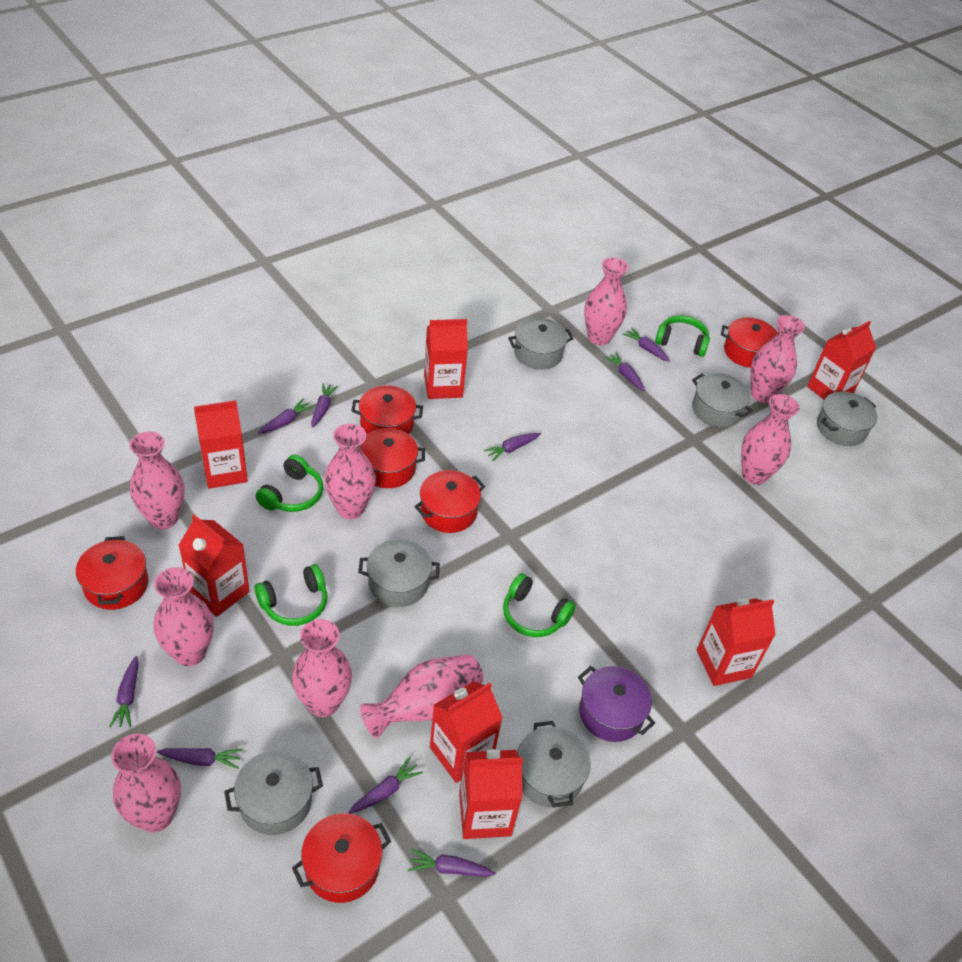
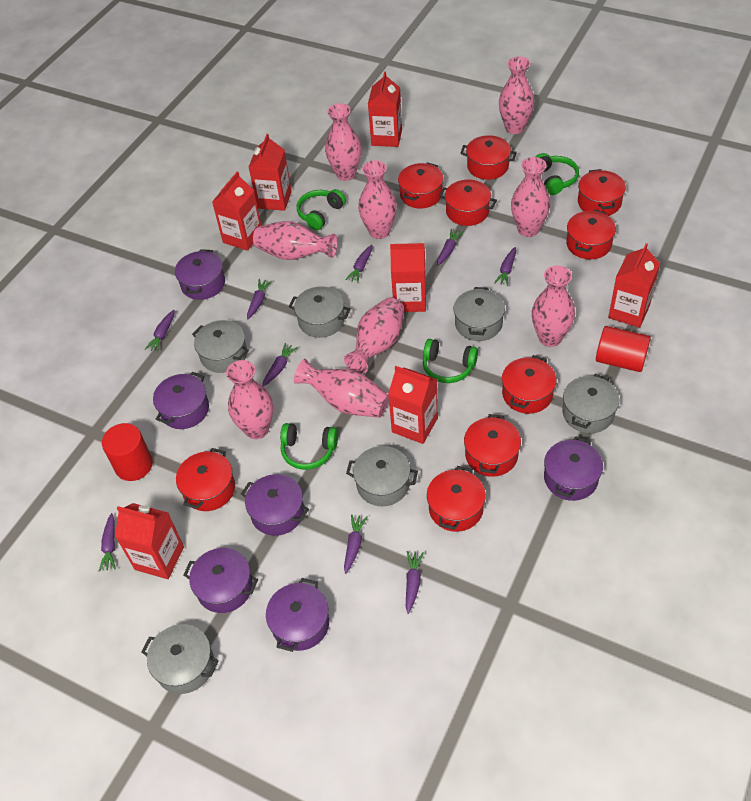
purple pot: 1 -> 6
red cylinder: 0 -> 2
red pot: 6 -> 9

